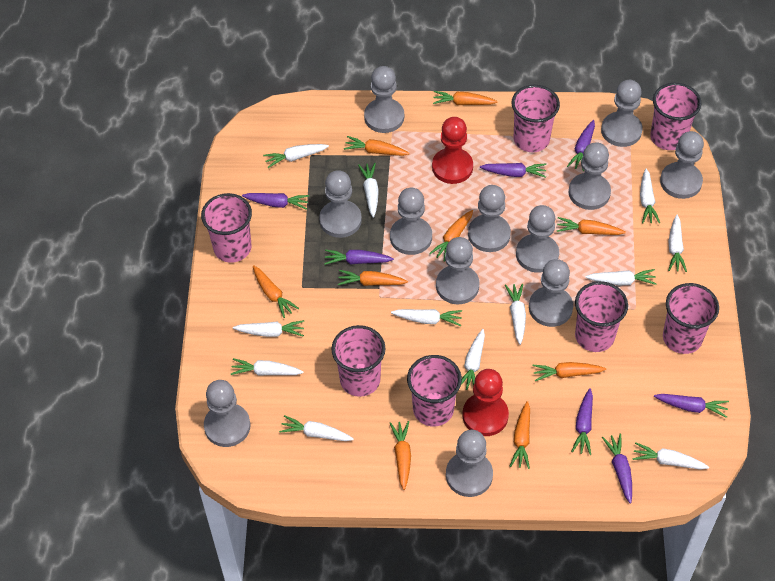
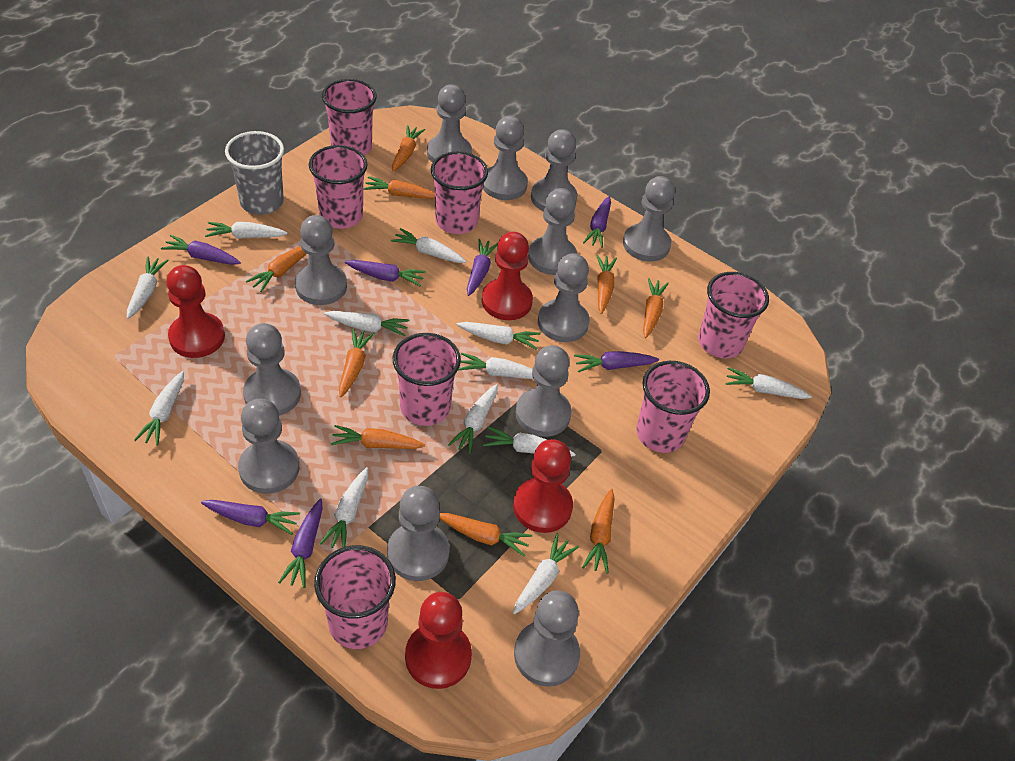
grey cup: 0 -> 1
red pawn: 2 -> 4

